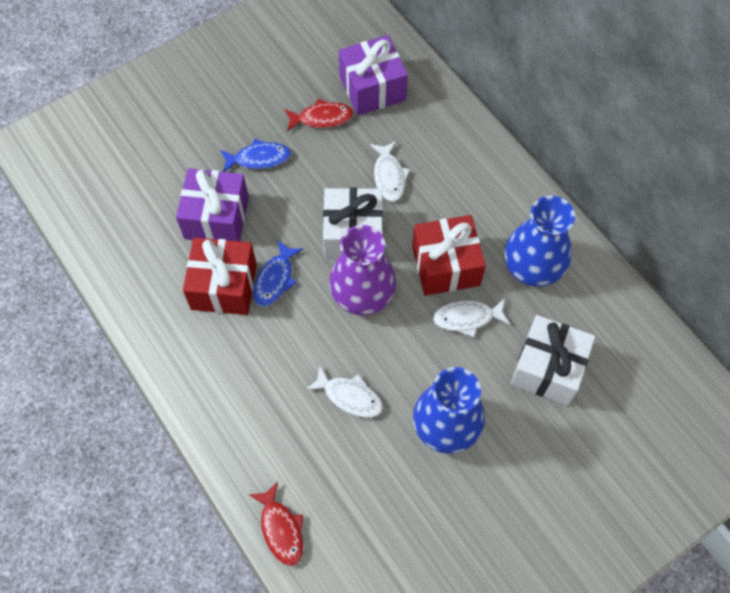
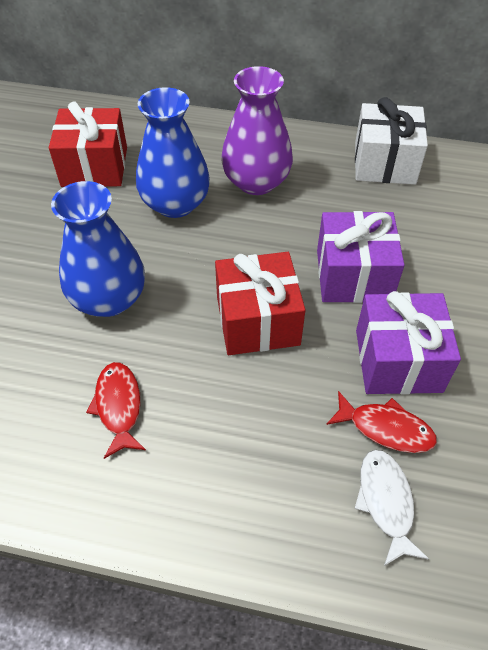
blue fish: 2 -> 0
white fish: 3 -> 1
white gift: 2 -> 1

